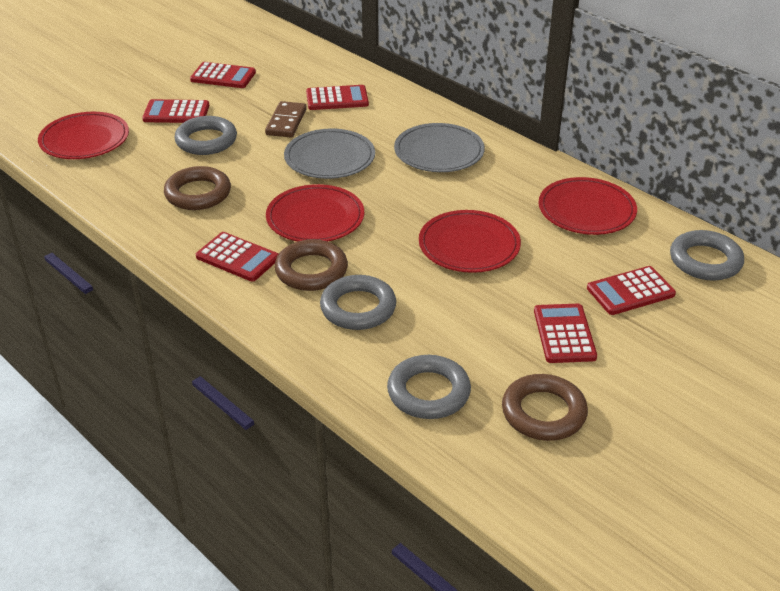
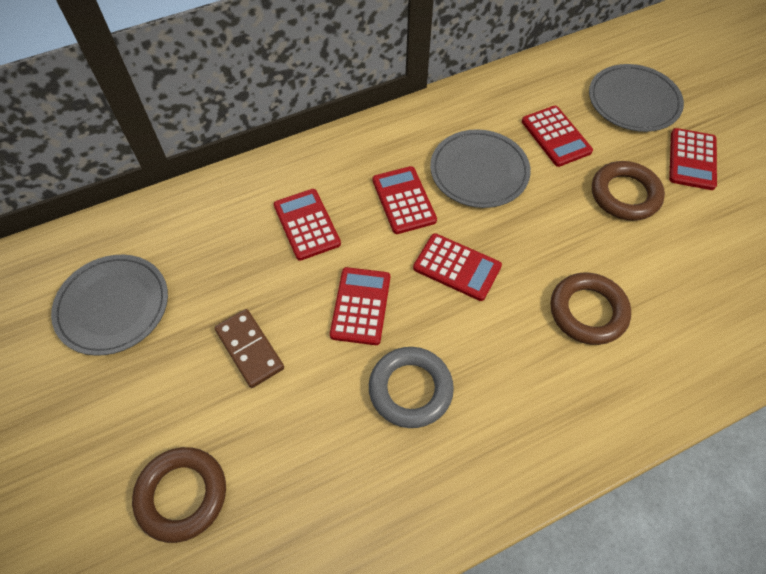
grey plate: 2 -> 3
grey ring: 4 -> 1
red plate: 4 -> 0

